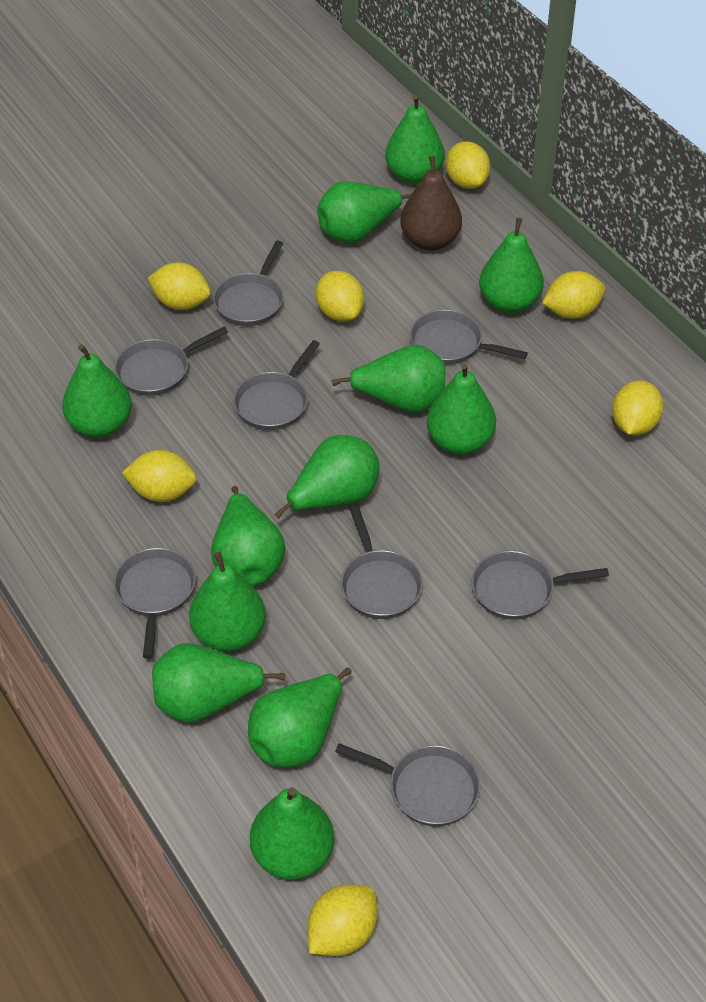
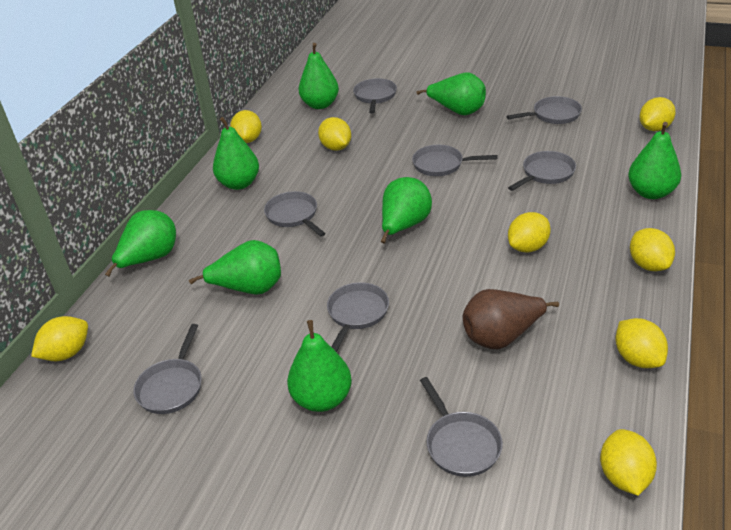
green pear: 12 -> 8
yellow lemon: 7 -> 8

